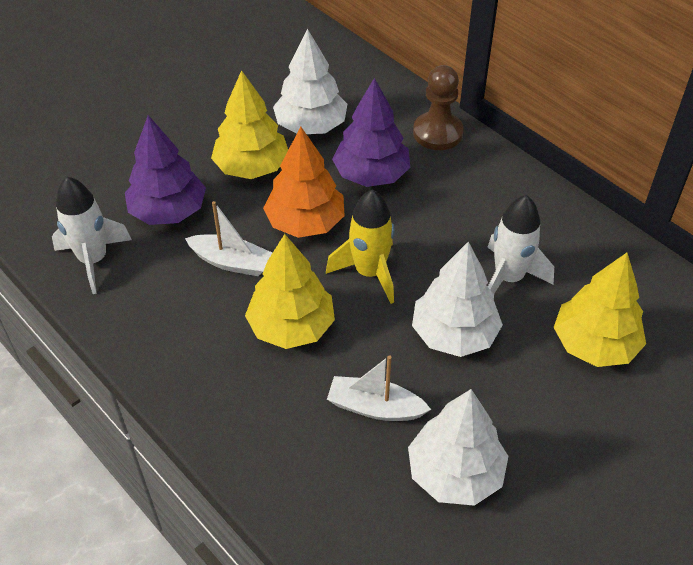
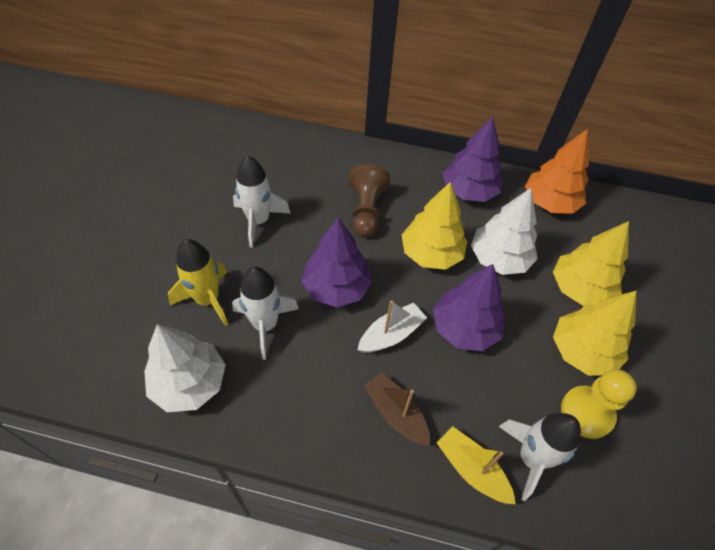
brown boat: 0 -> 1
purple tree: 2 -> 3
white boat: 2 -> 1
white rocket: 2 -> 3
white tree: 3 -> 2
yellow boat: 0 -> 1
yellow pawn: 0 -> 1

